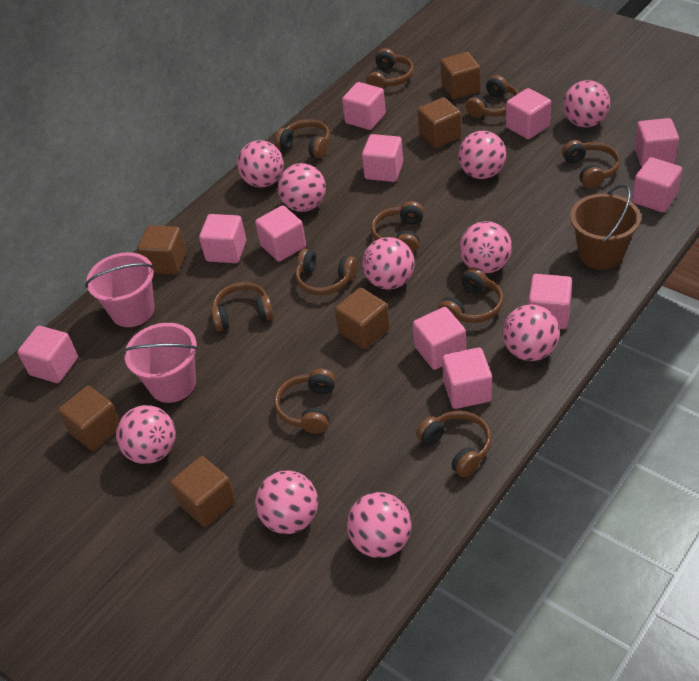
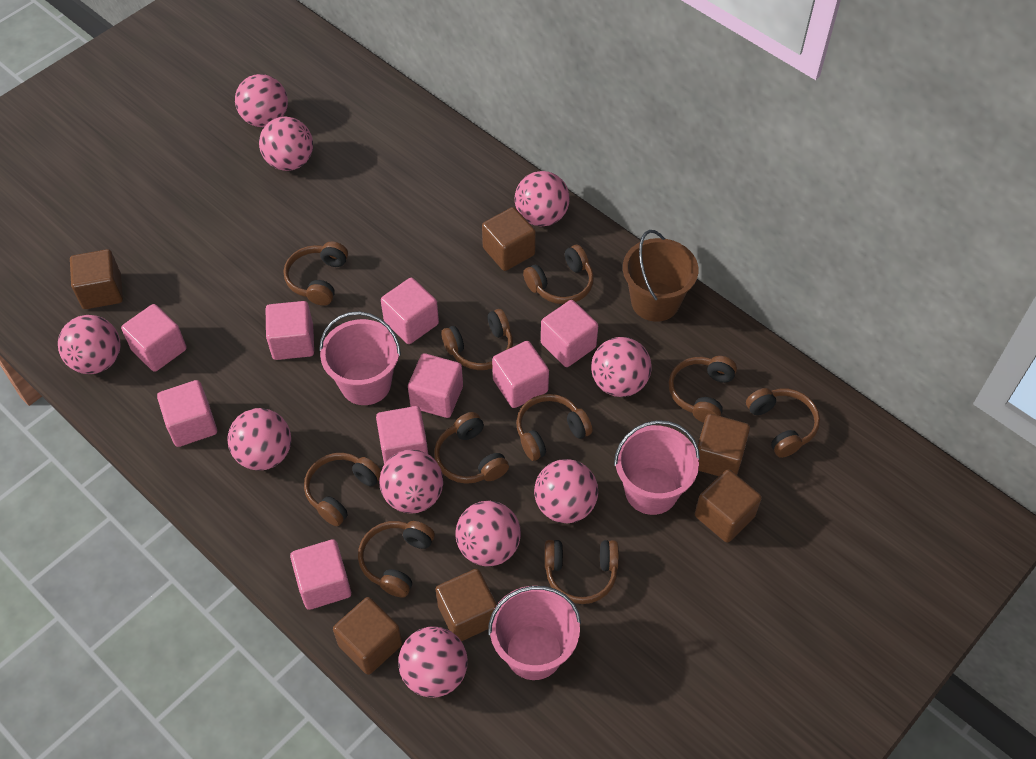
pink bucket: 2 -> 3
pink cube: 11 -> 9

